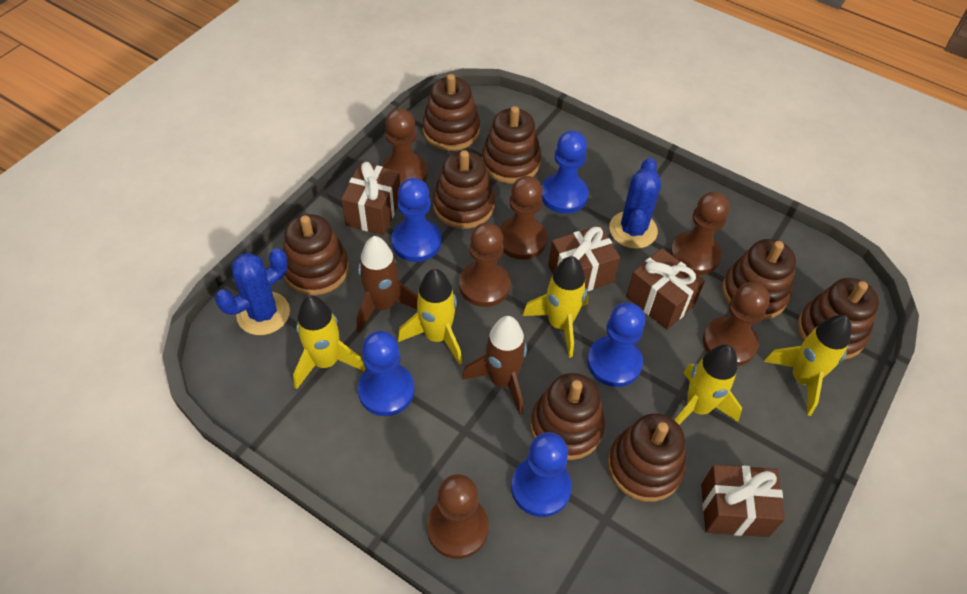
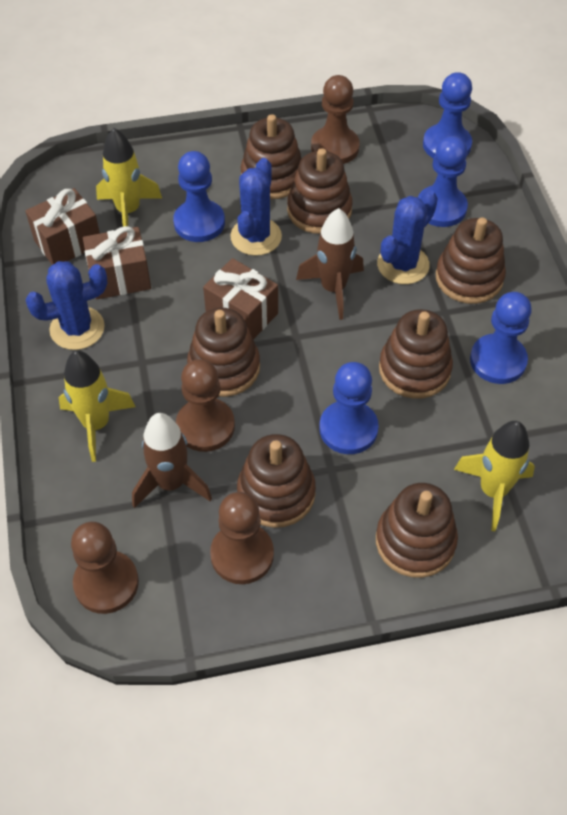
blue cactus: 2 -> 3
brown gift: 4 -> 3
brown pawn: 6 -> 4
brown stacking toy: 8 -> 7
yellow rocket: 5 -> 3

